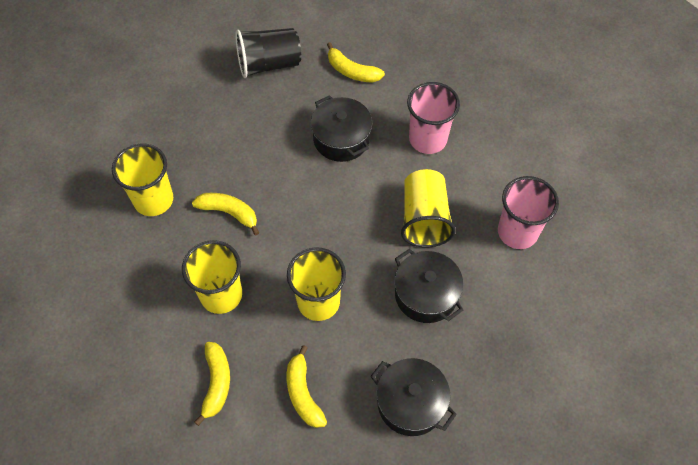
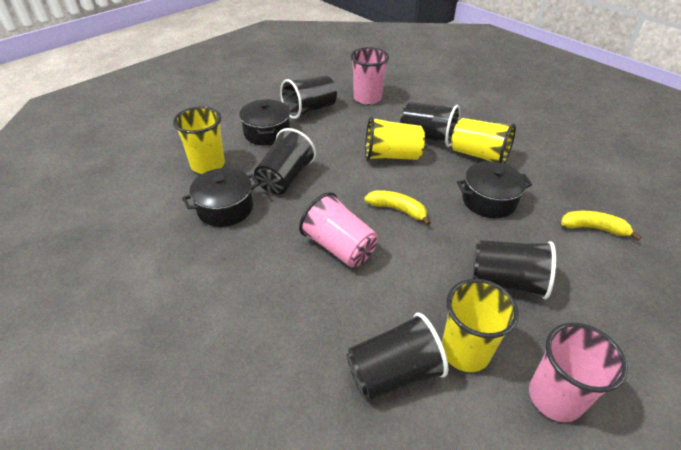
black cup: 1 -> 5
pink cup: 2 -> 3
yellow banana: 4 -> 2

